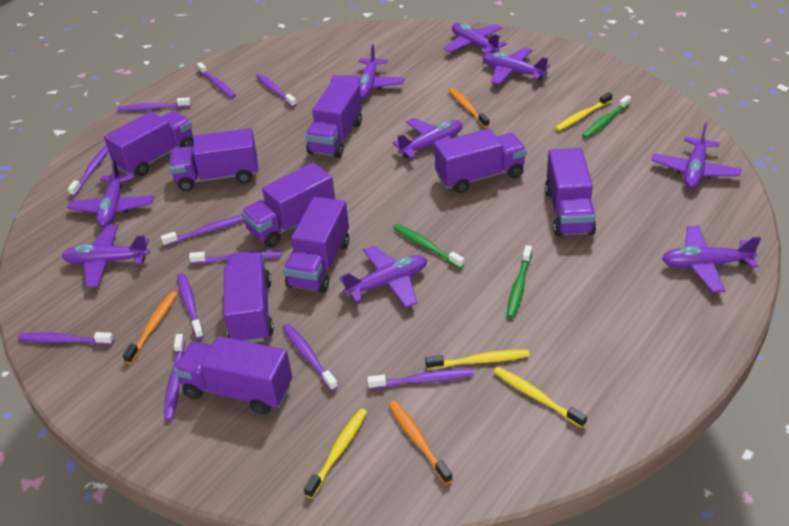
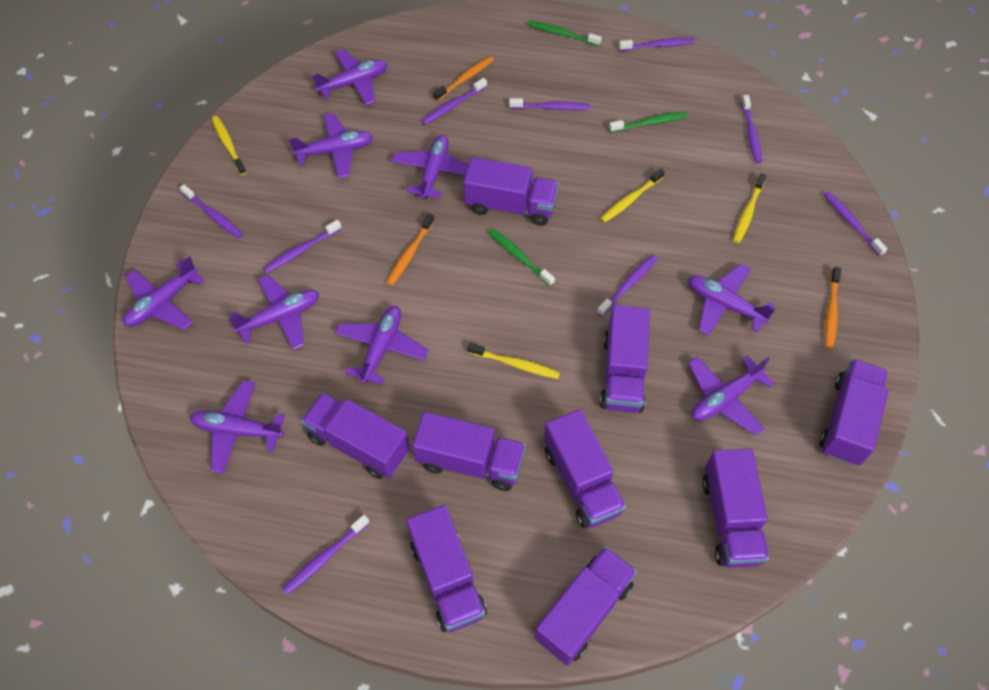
purple toothbrush: 11 -> 9

